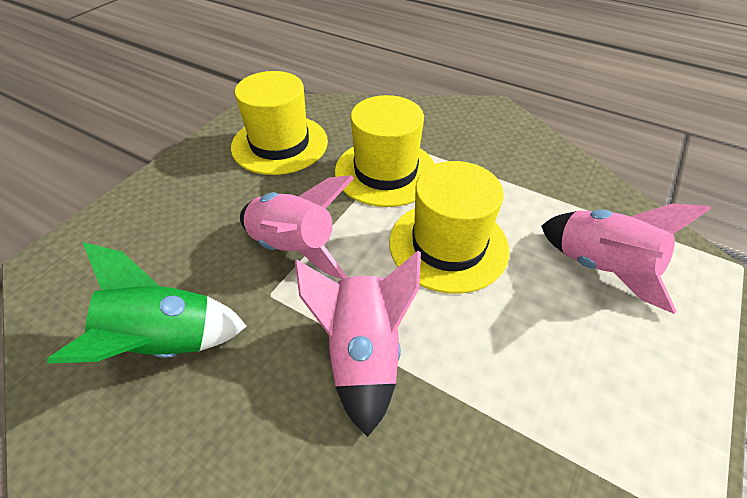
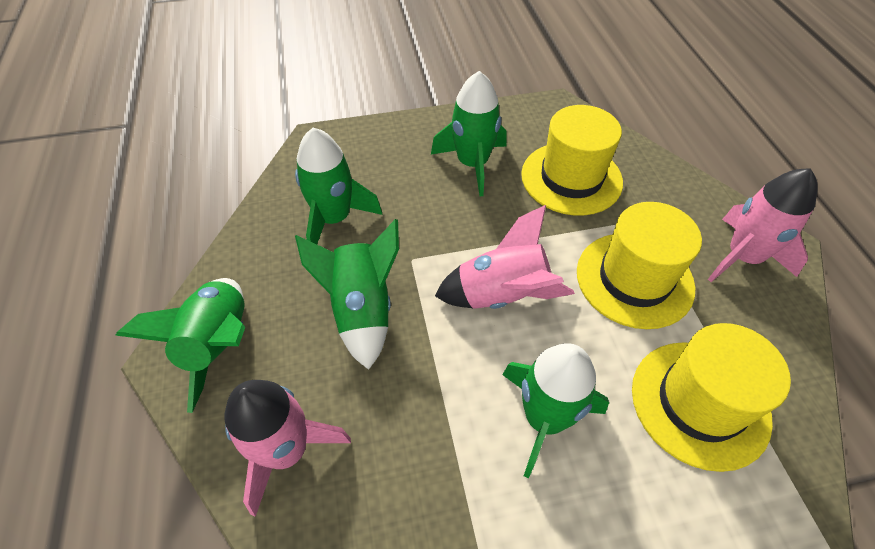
green rocket: 1 -> 5

